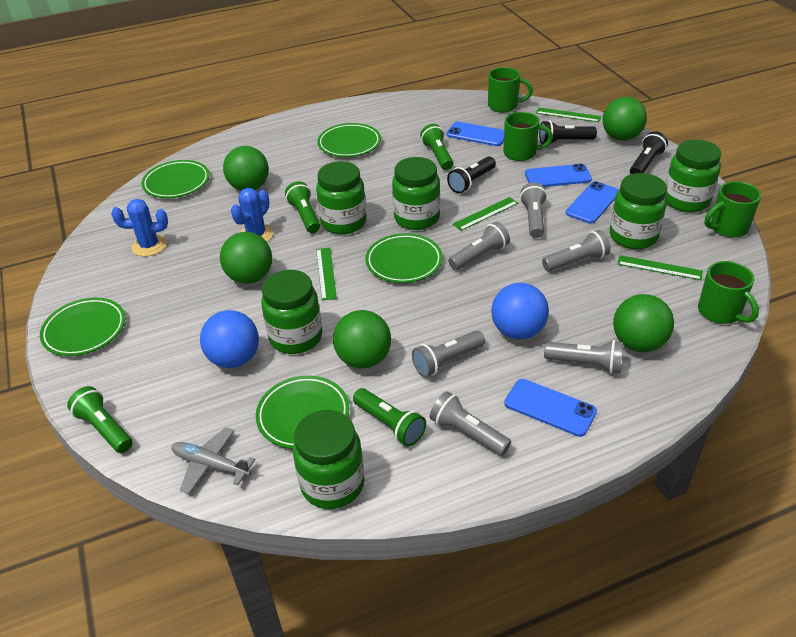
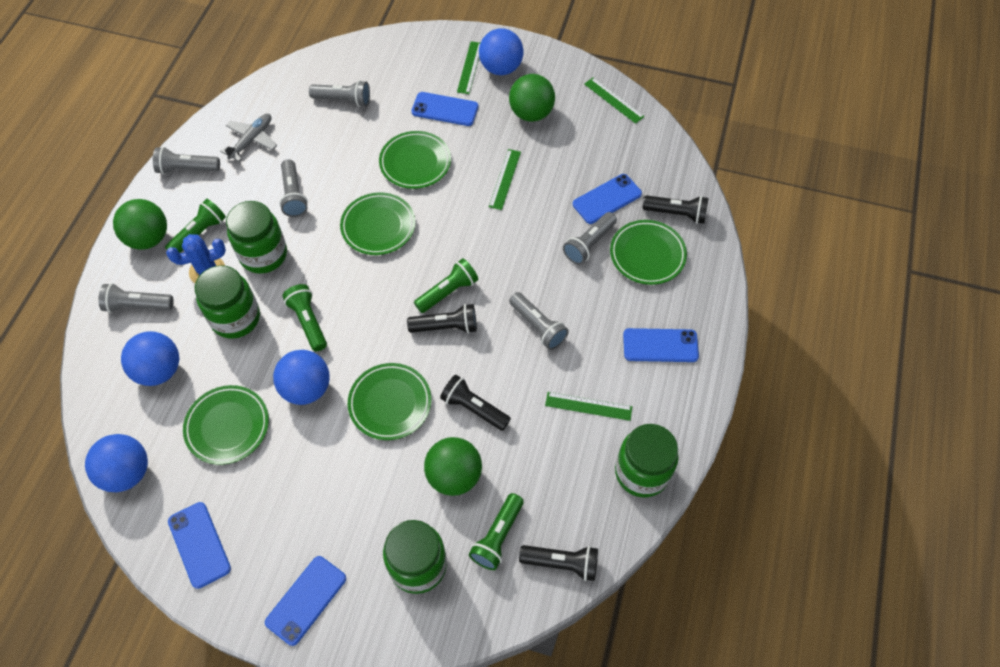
black flashlight: 3 -> 4
blue ball: 2 -> 4
blue cactus: 2 -> 1
blue phone: 4 -> 5
green ball: 5 -> 3
green jar: 6 -> 4
green mug: 4 -> 0

